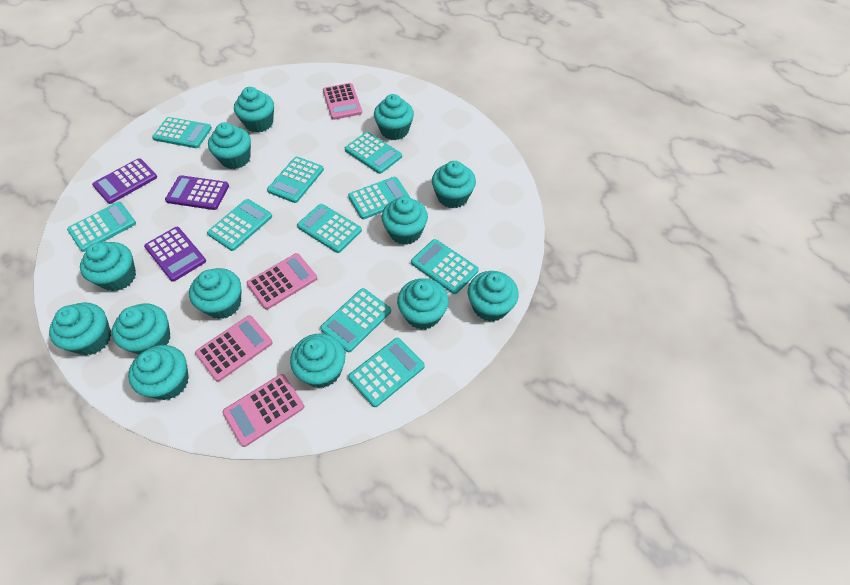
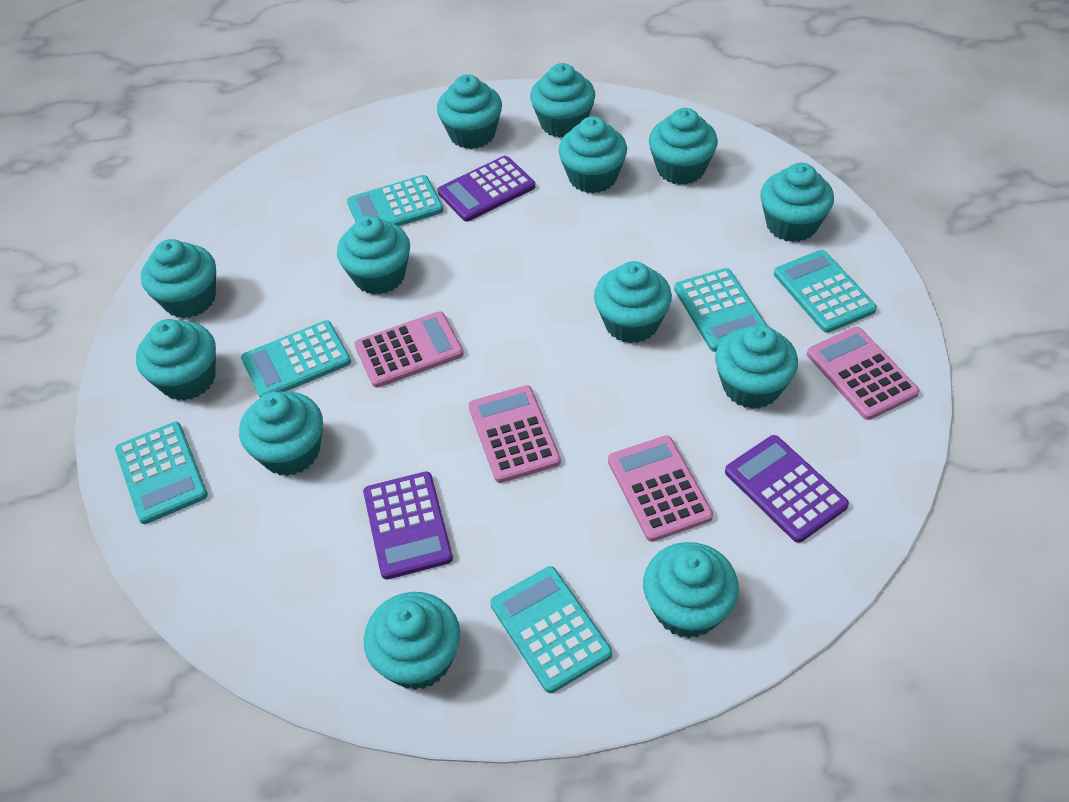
turquoise calculator: 10 -> 6

